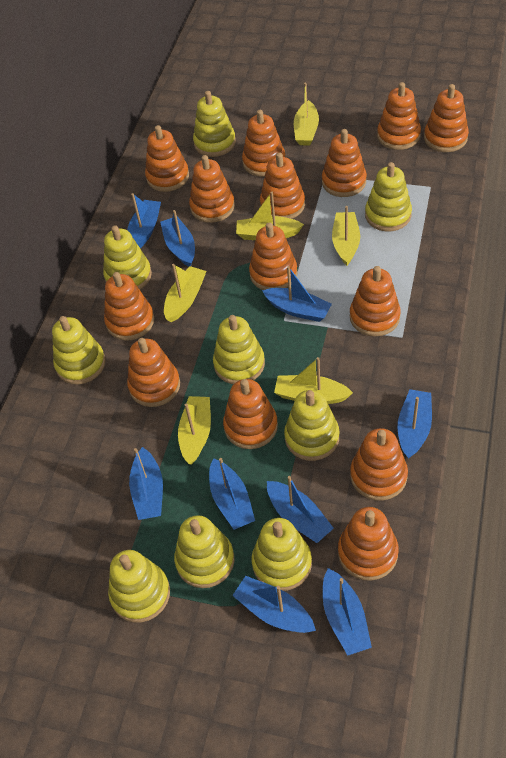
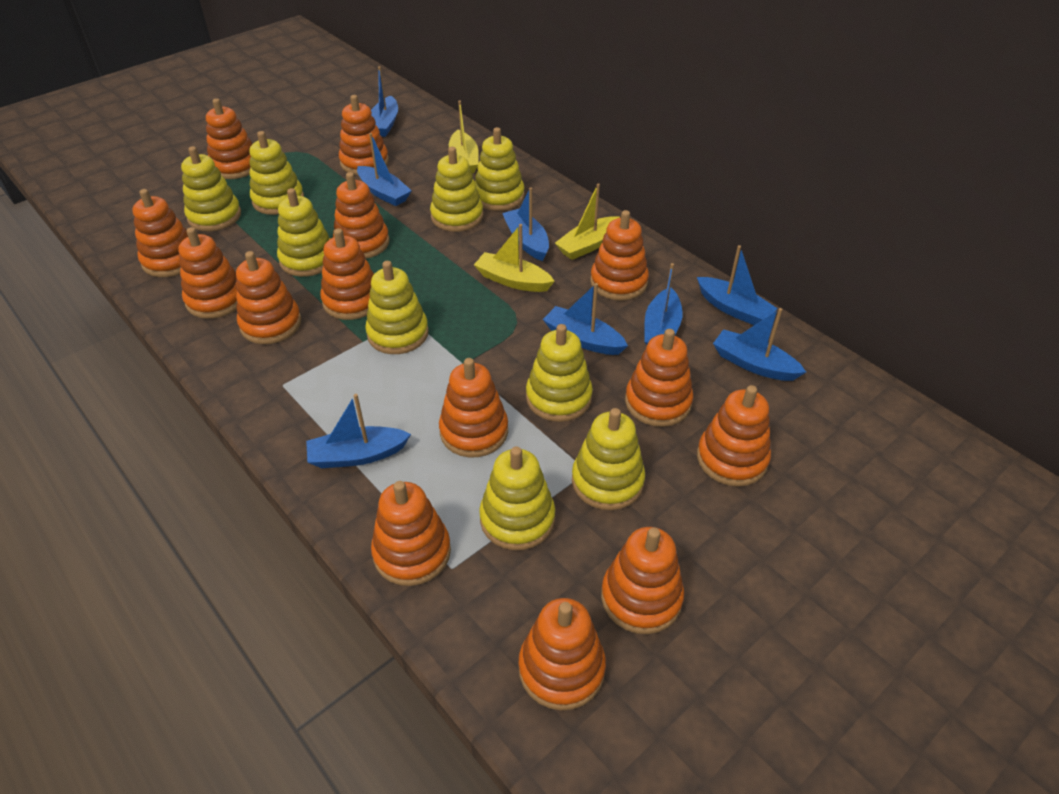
blue boat: 9 -> 8
yellow boat: 6 -> 3

